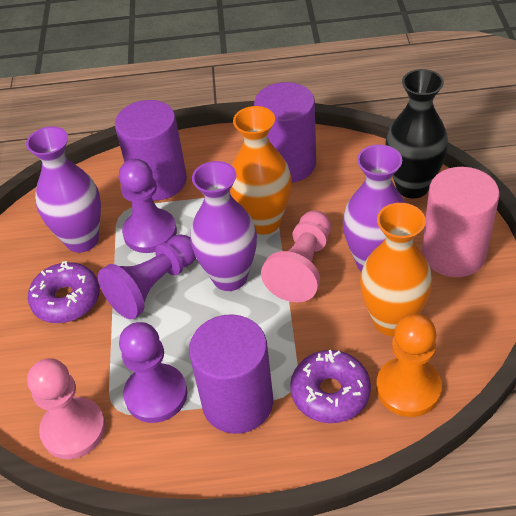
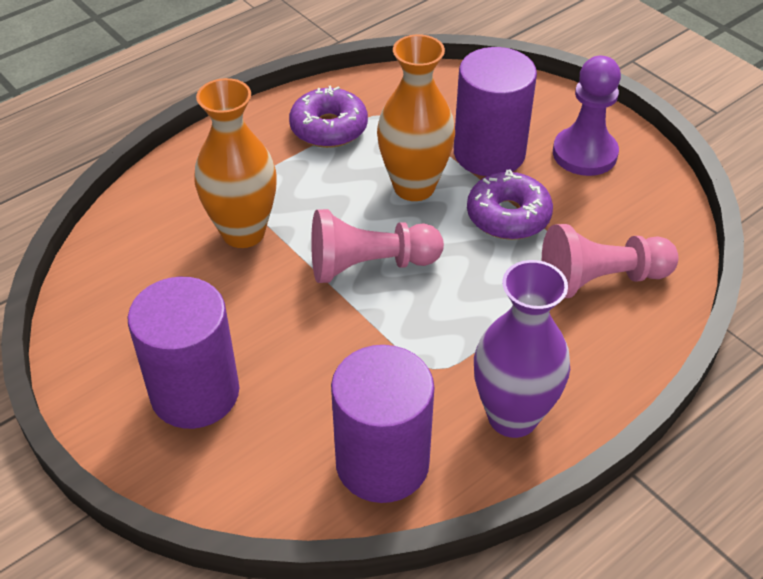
black vase: 1 -> 0
orange pawn: 1 -> 0
pink cylinder: 1 -> 0
purple pawn: 3 -> 1
purple vase: 3 -> 1

